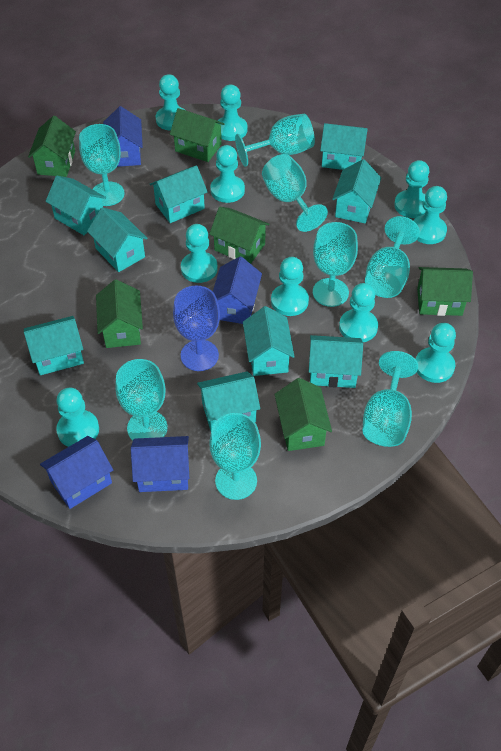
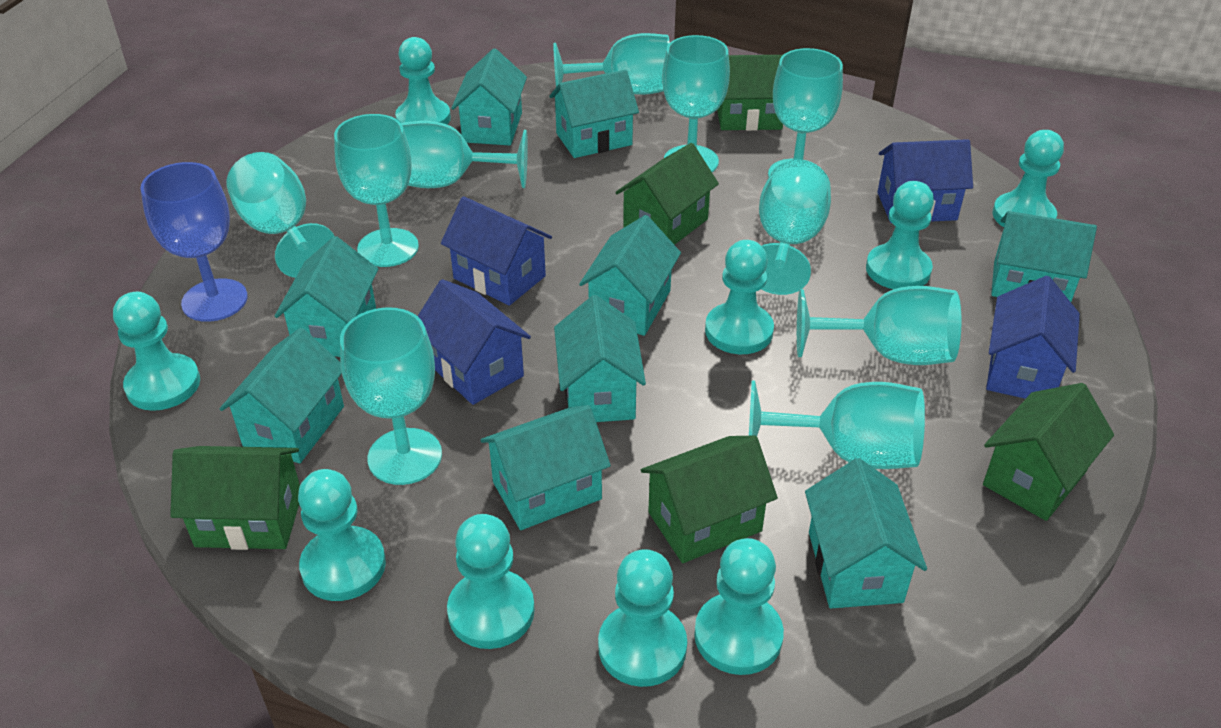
green house: 6 -> 5
turquoise goblet: 8 -> 10
turquoise pawn: 10 -> 9

